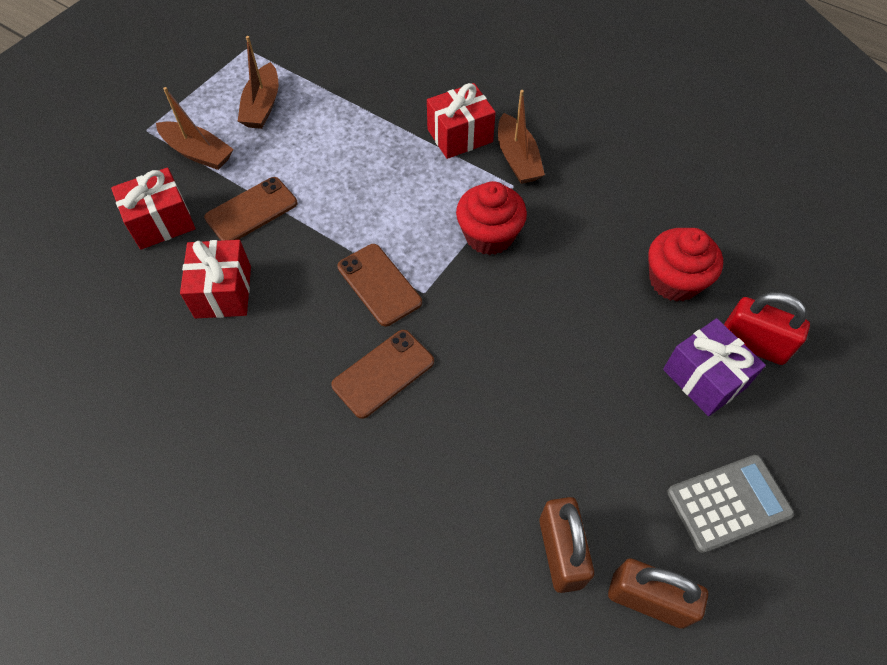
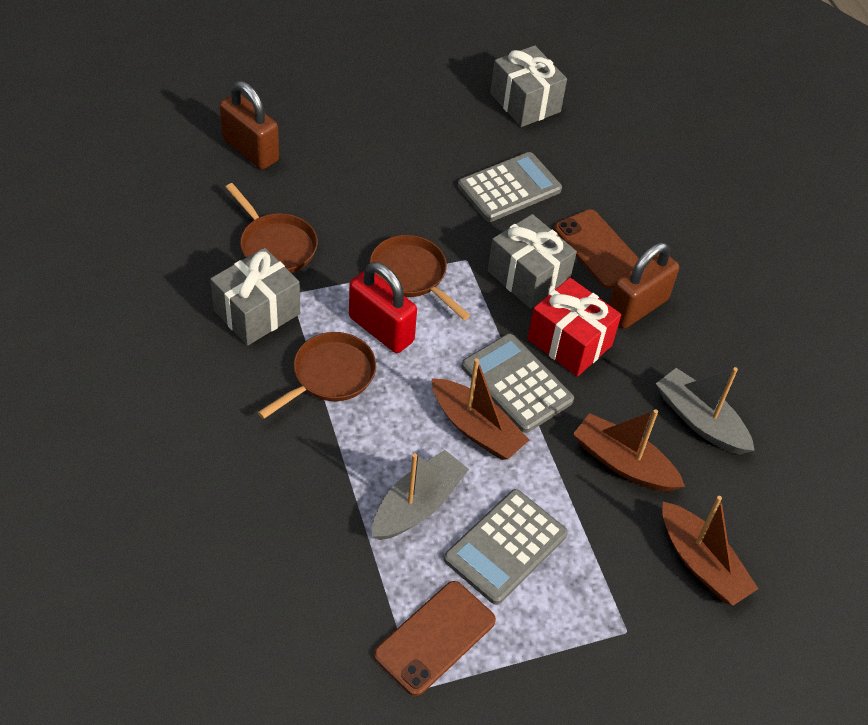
brown pan: 0 -> 3
brown phone: 3 -> 2
grey boat: 0 -> 2
grey calculator: 1 -> 3
grey gift: 0 -> 3
purple gift: 1 -> 0
red cupcake: 2 -> 0
red gift: 3 -> 1

